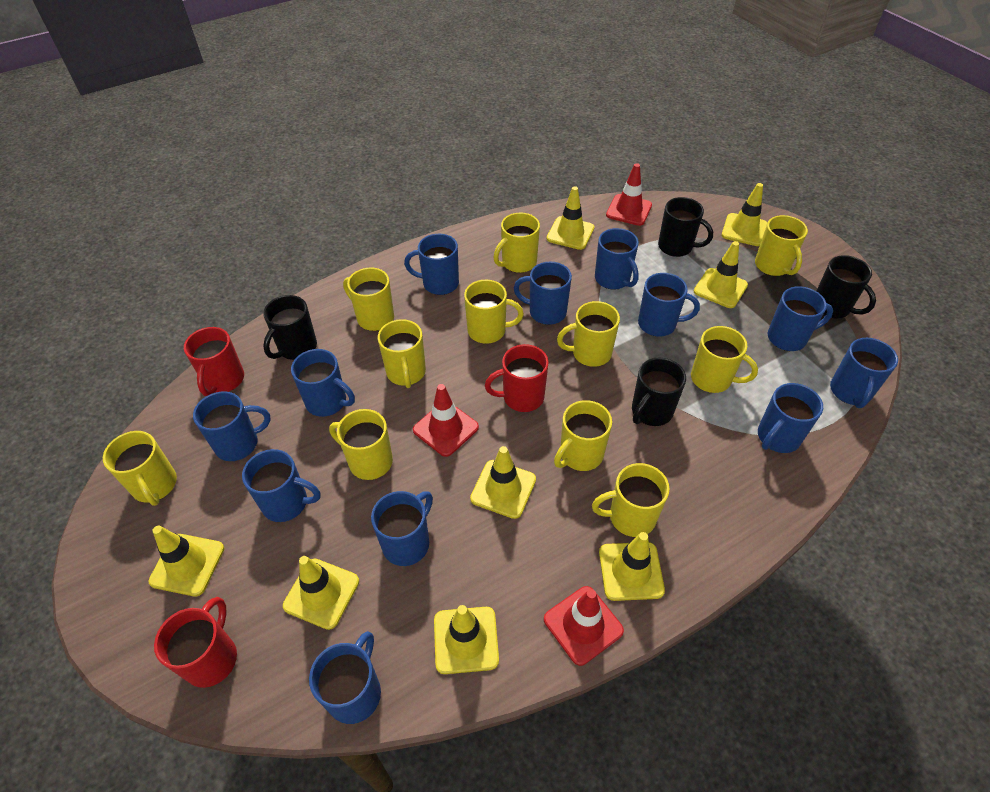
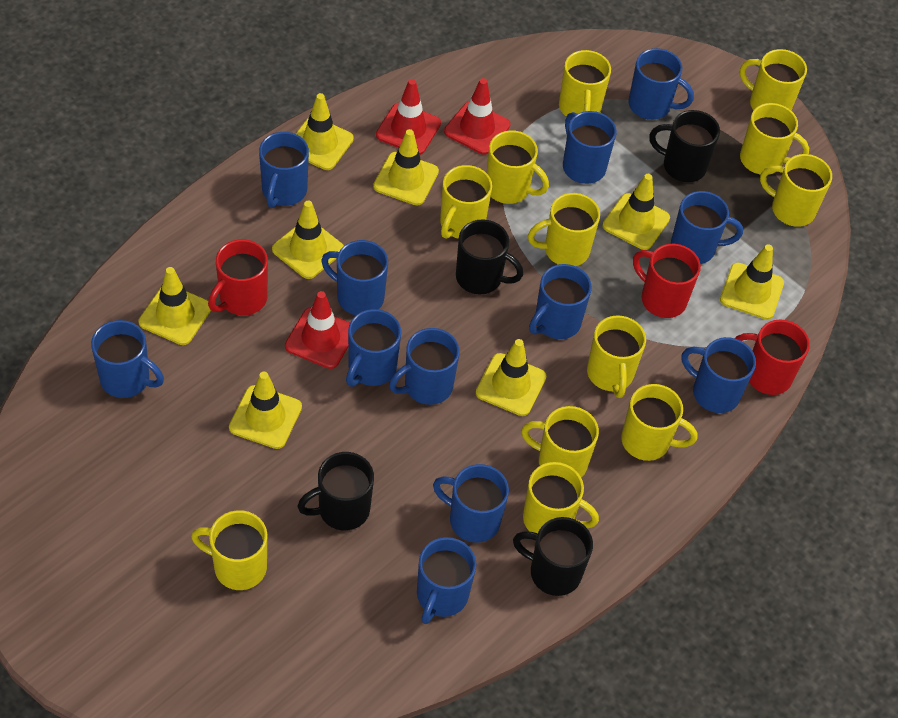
yellow mug: 11 -> 12

